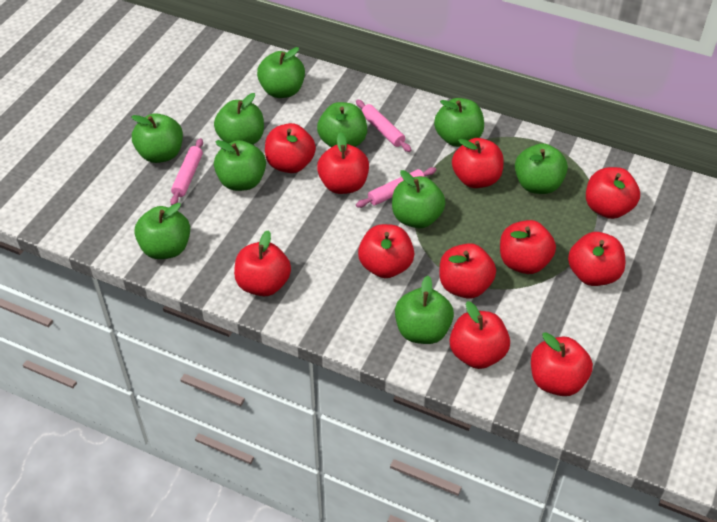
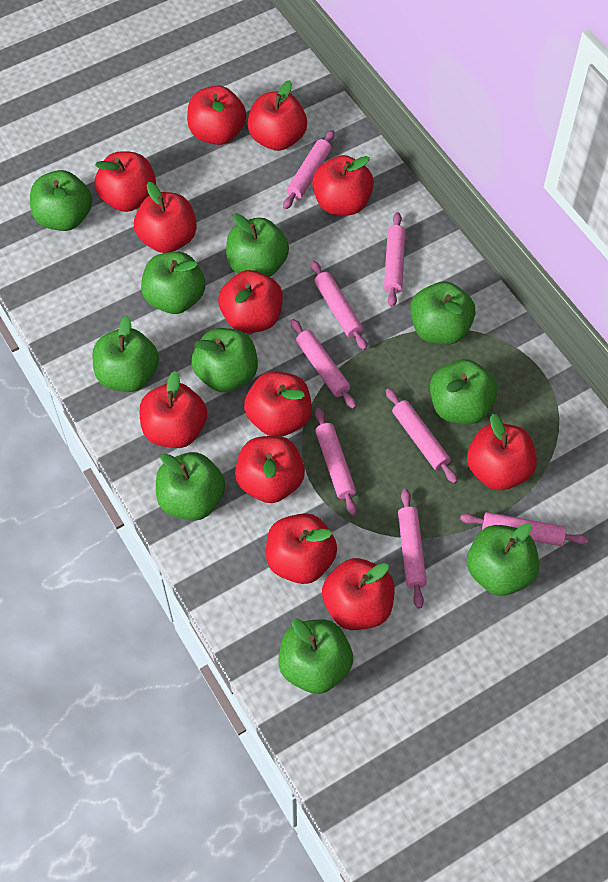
pink rolling pin: 3 -> 8
red apple: 11 -> 12

